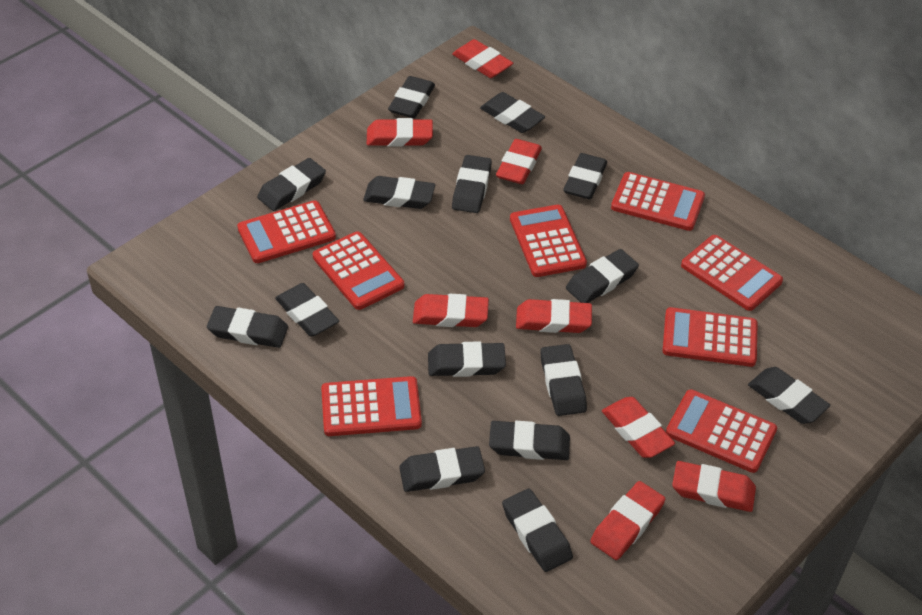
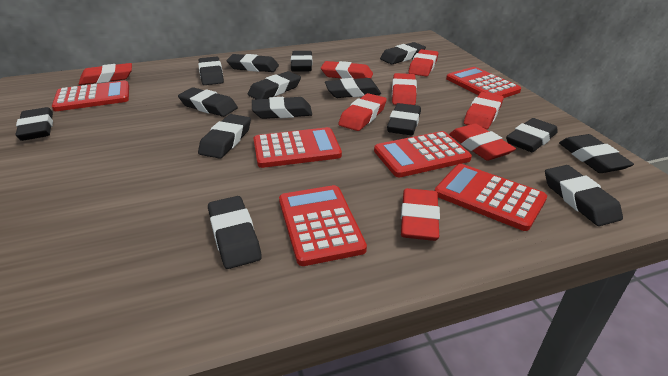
red calculator: 8 -> 6

